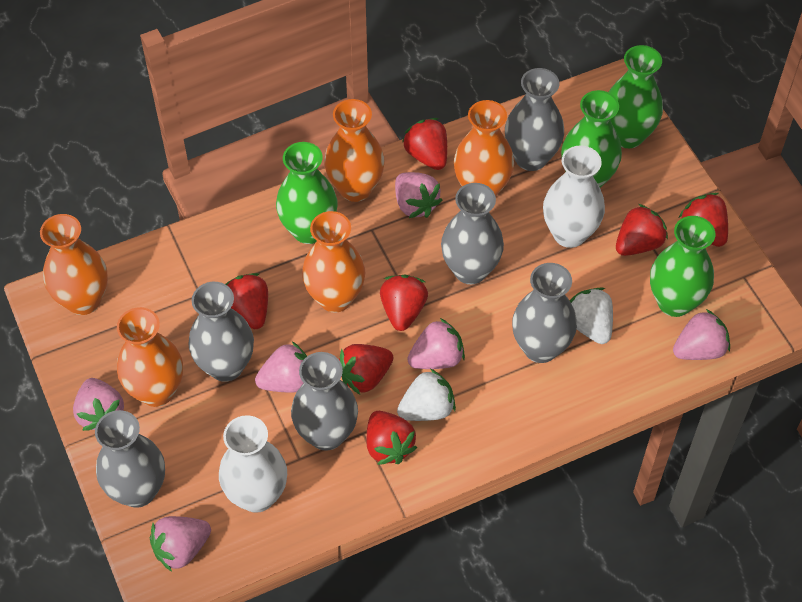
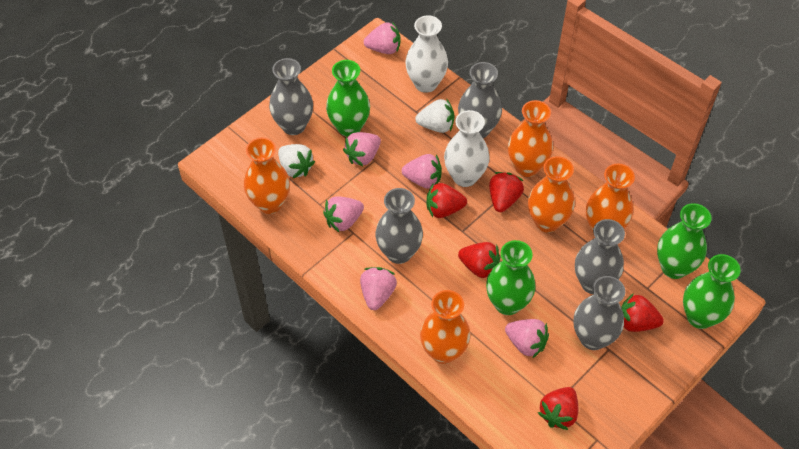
grey vase: 6 -> 5
red strawberry: 7 -> 5

